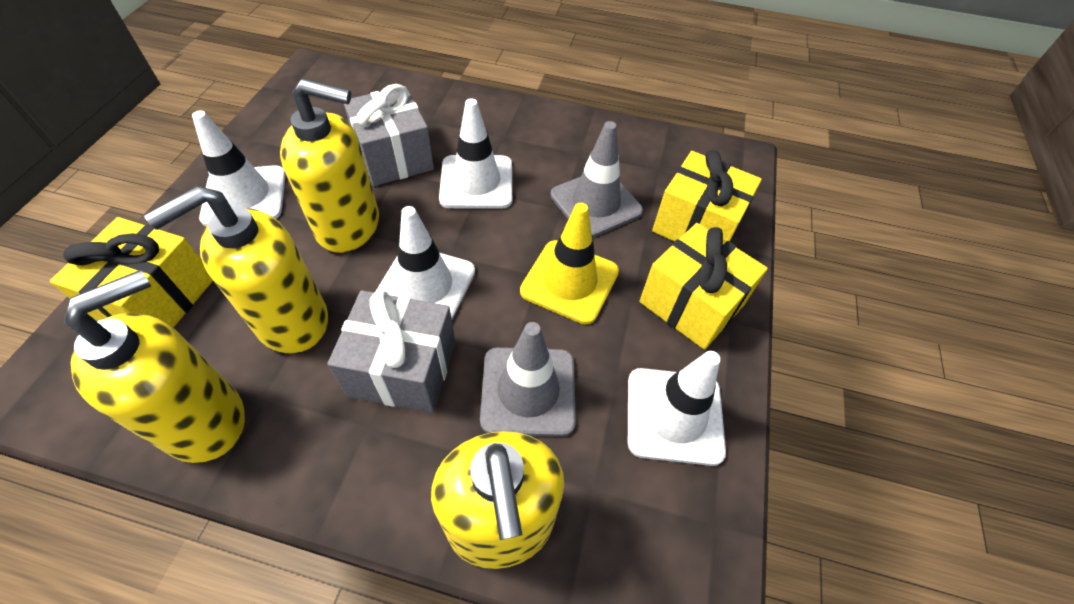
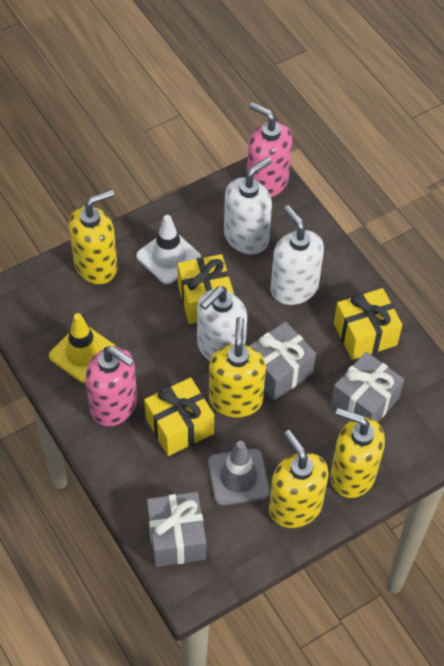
grey gift: 2 -> 3
grey traffic cone: 2 -> 1
pink soap dispenser: 0 -> 2
white soap dispenser: 0 -> 3
white traffic cone: 4 -> 1

